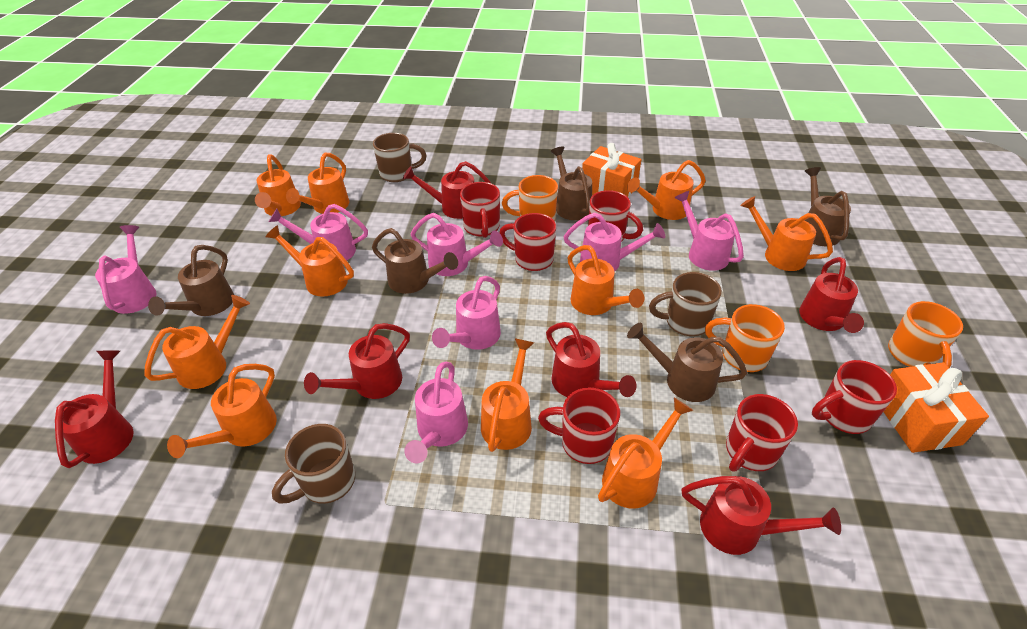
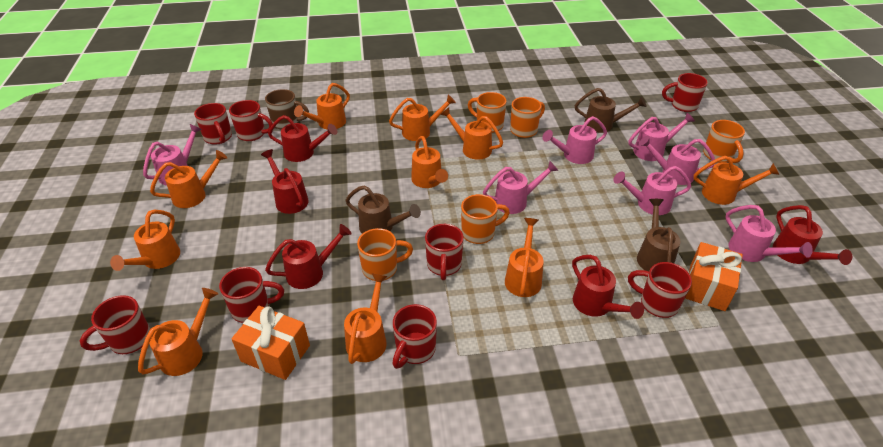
brown mug: 3 -> 1
brown watering can: 5 -> 3
orange mug: 3 -> 5
red mug: 6 -> 8
red watering can: 6 -> 5

